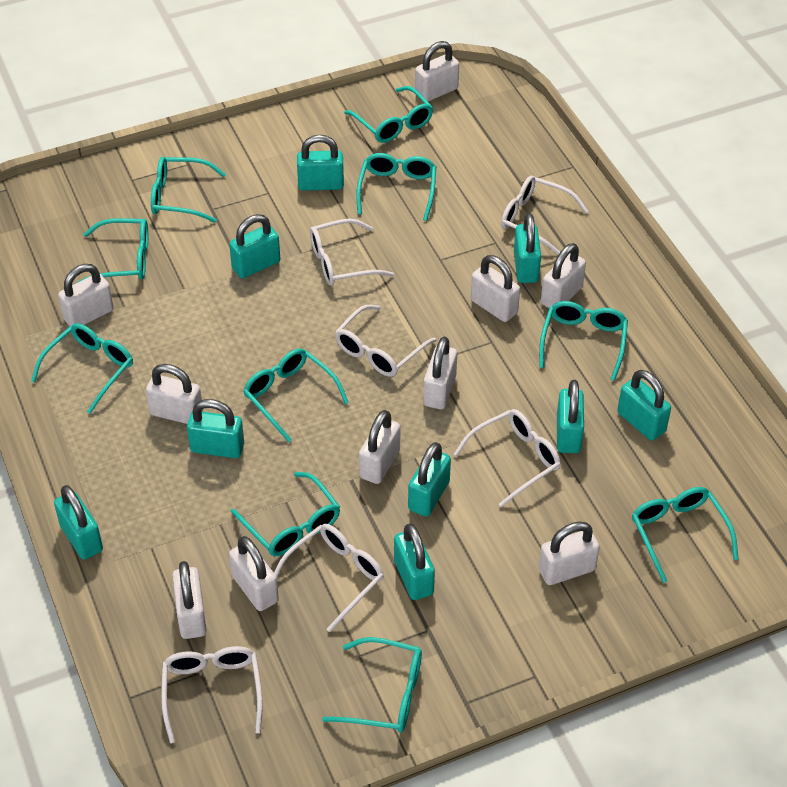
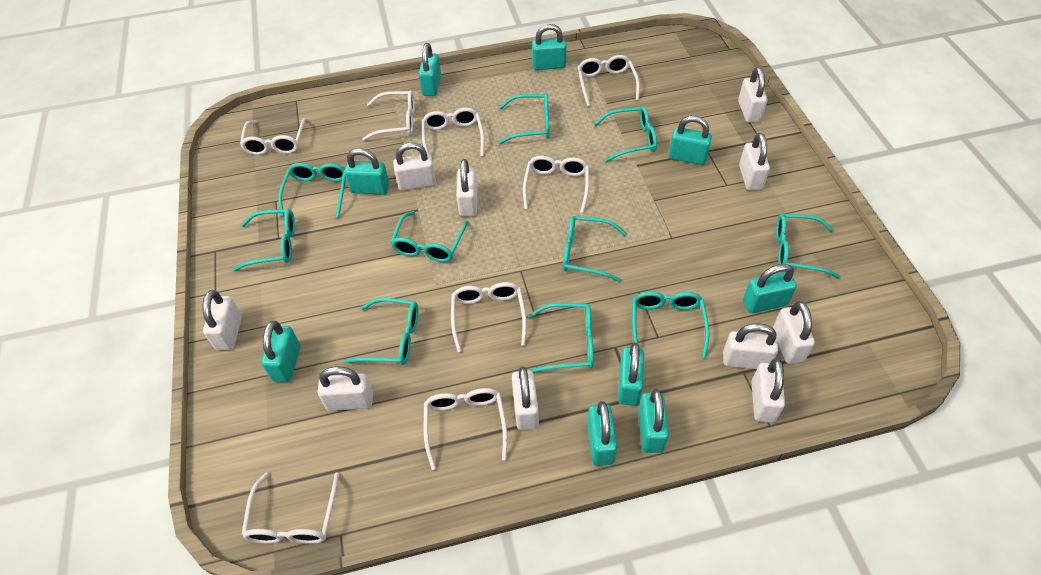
white glasses: 6 -> 8

